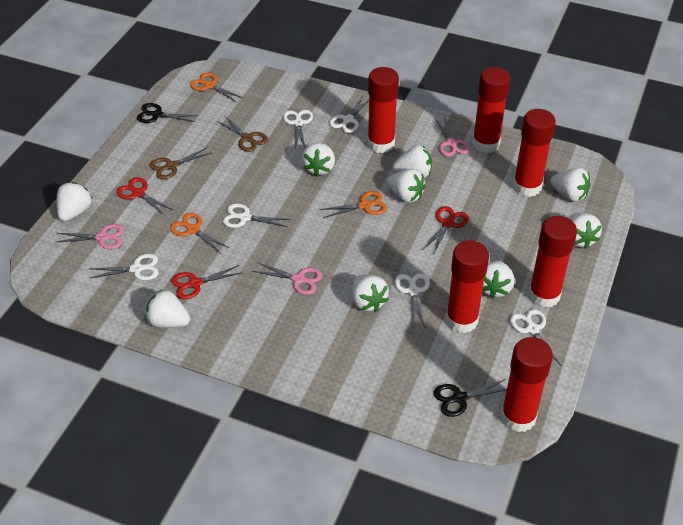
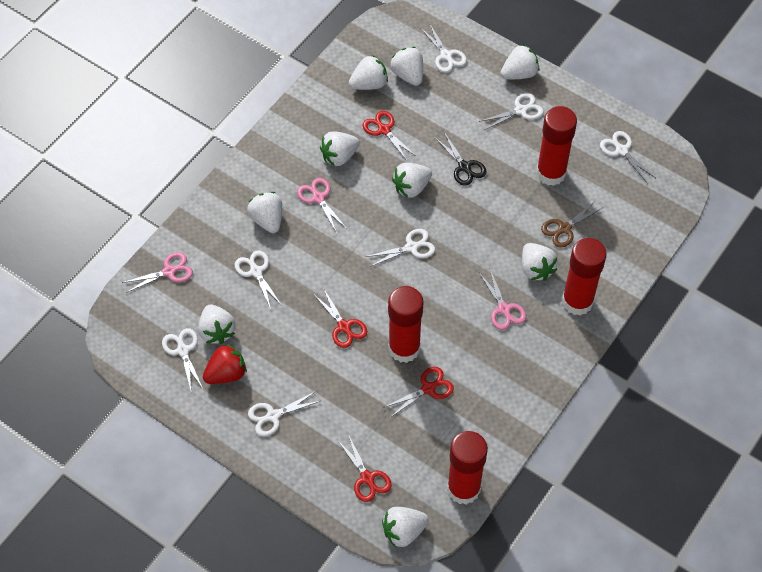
black scissors: 2 -> 1
brown scissors: 2 -> 1
orange scissors: 3 -> 0
red glue stick: 6 -> 4
red scissors: 3 -> 4
red strawberry: 0 -> 1
white scissors: 6 -> 7

